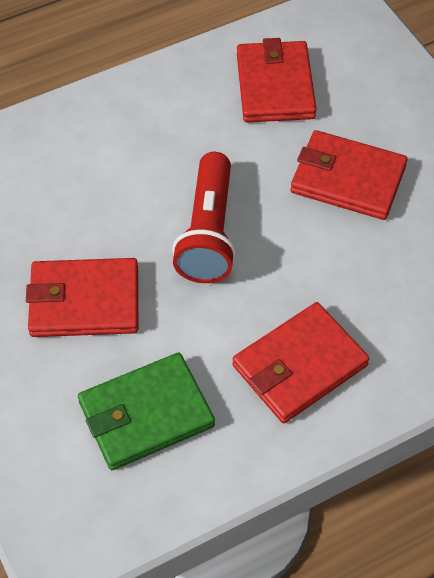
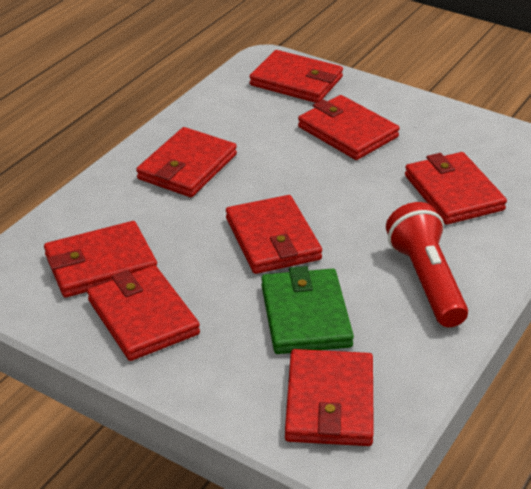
red wallet: 4 -> 8

